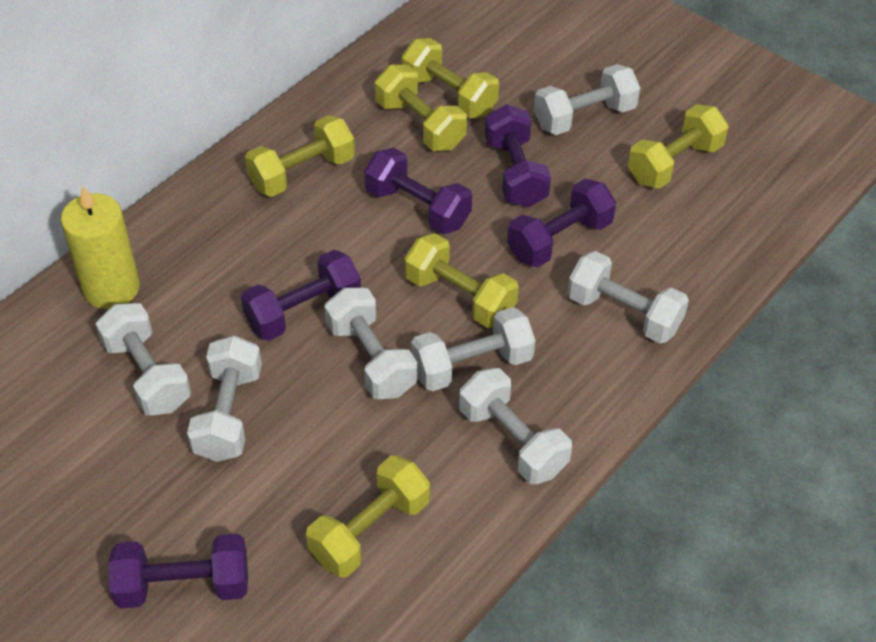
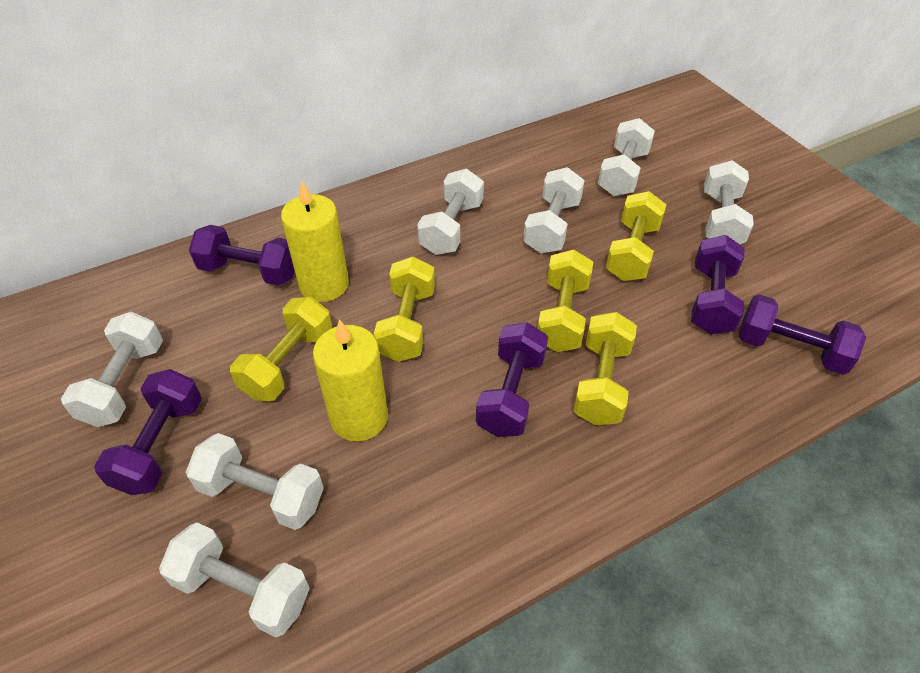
yellow candle: 1 -> 2
yellow dumbbell: 6 -> 5

